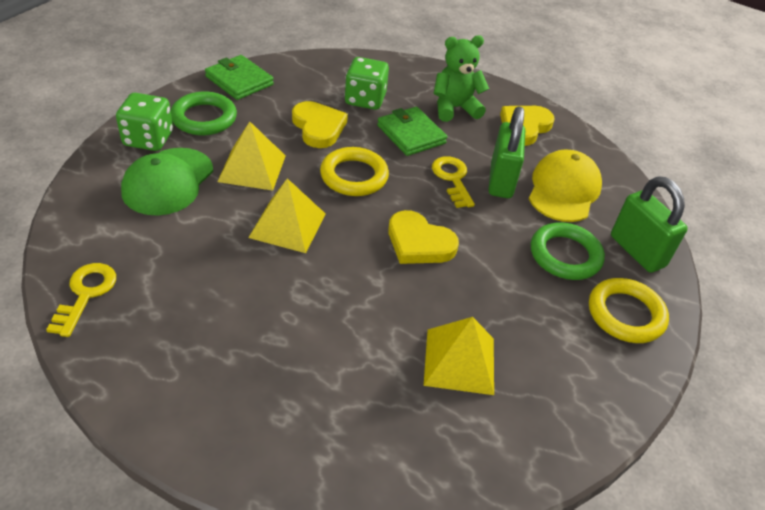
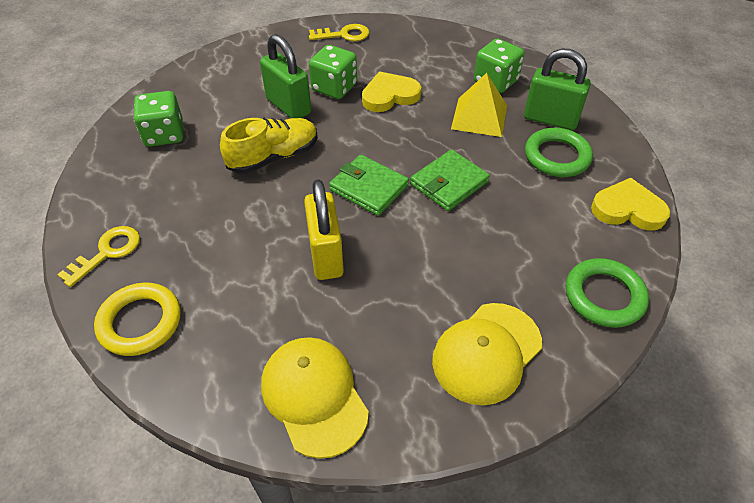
green cap: 1 -> 0
green dice: 2 -> 3
green teddy bear: 1 -> 0
yellow cap: 1 -> 2
yellow heart: 3 -> 2
yellow padlock: 0 -> 1
yellow pyramid: 3 -> 1
yellow ring: 2 -> 1
yellow shoe: 0 -> 1

